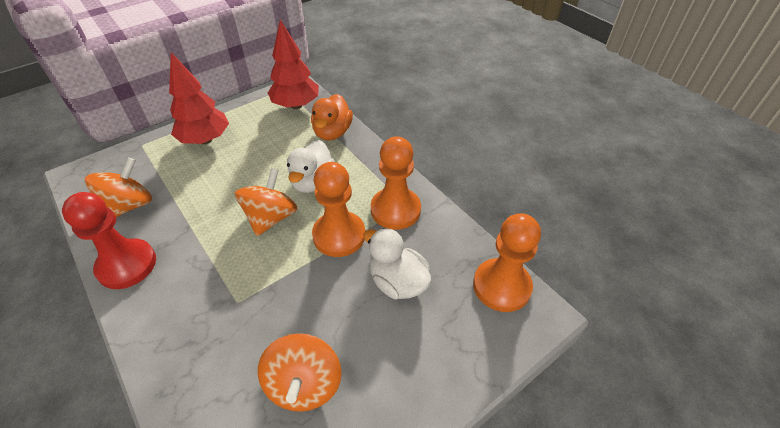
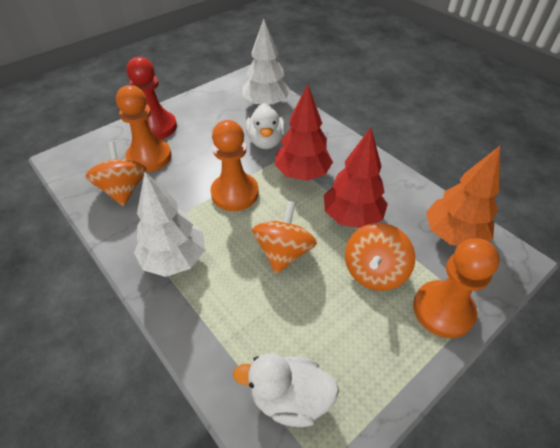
orange duck: 1 -> 0
orange tree: 0 -> 1
white tree: 0 -> 2

